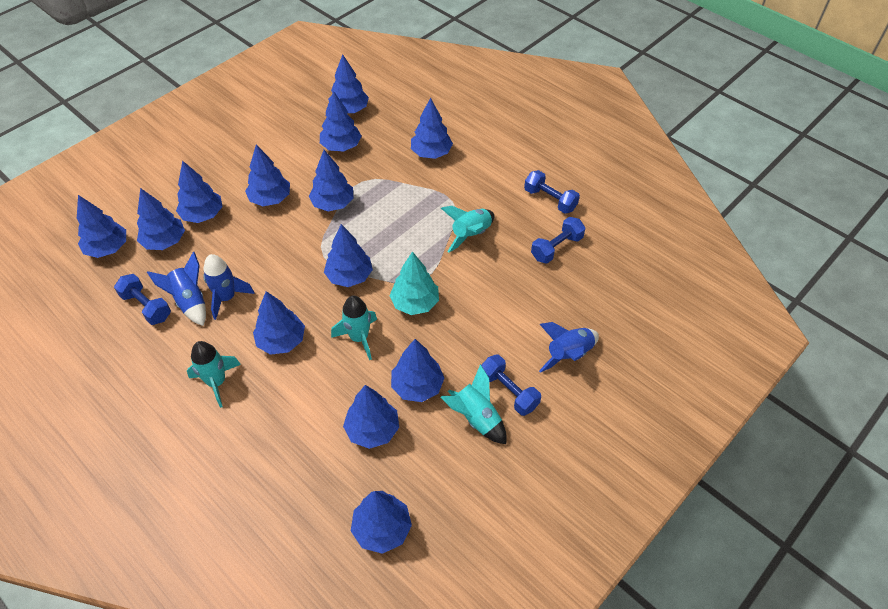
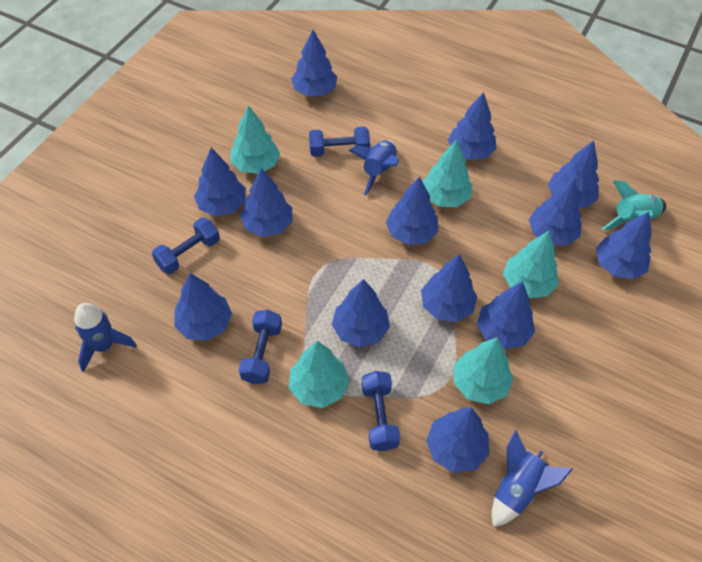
turquoise rocket: 4 -> 1
turquoise tree: 1 -> 5

